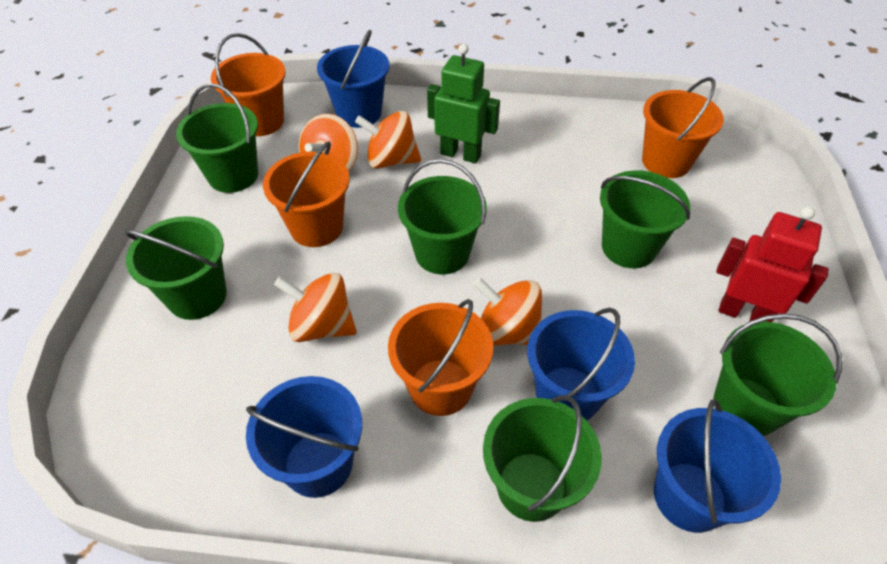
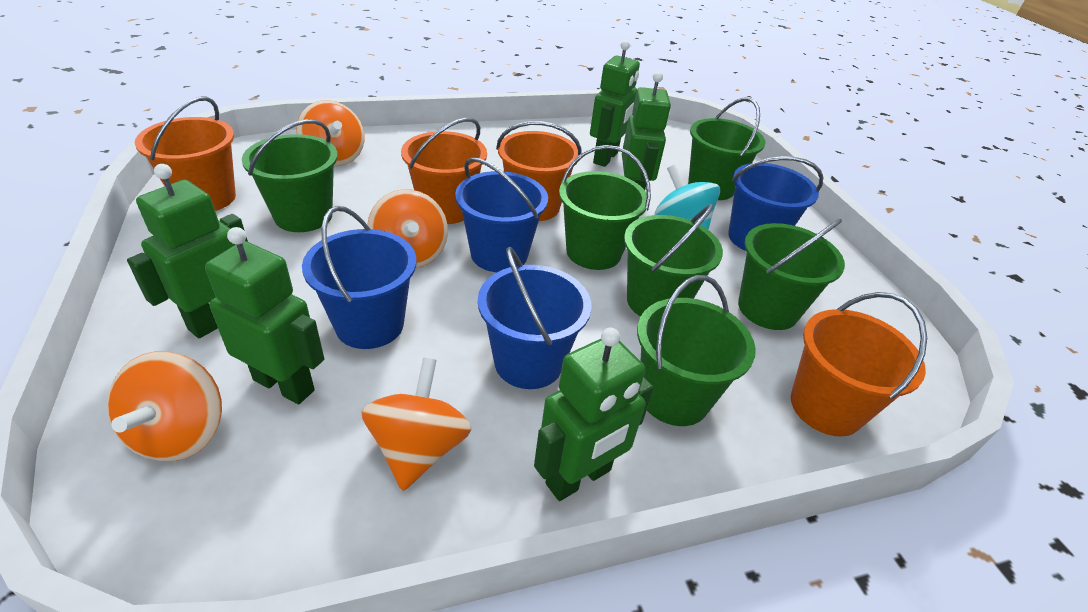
green robot: 1 -> 5
red robot: 1 -> 0
turquoise spinning top: 0 -> 1

